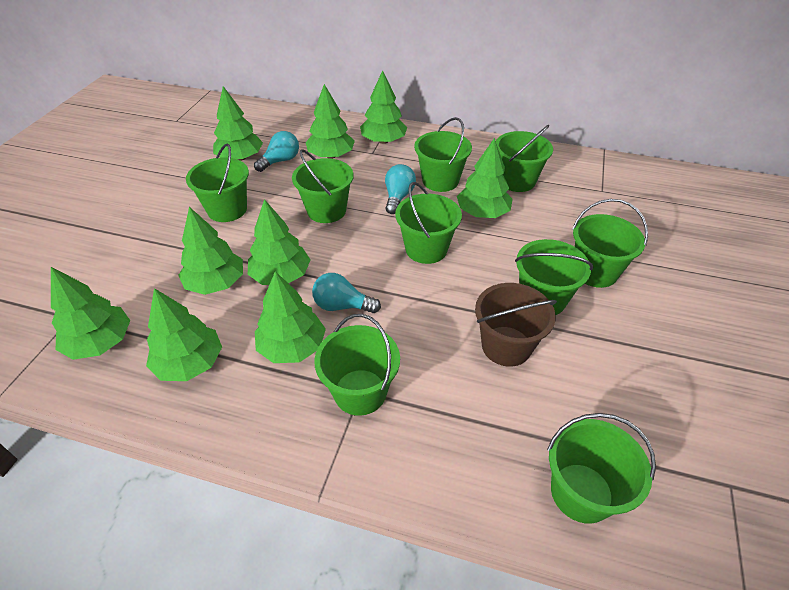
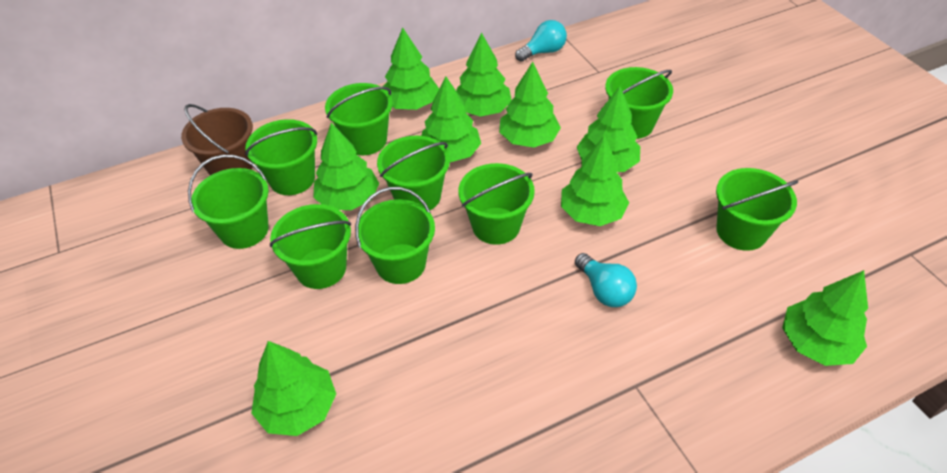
turquoise light bulb: 3 -> 2

